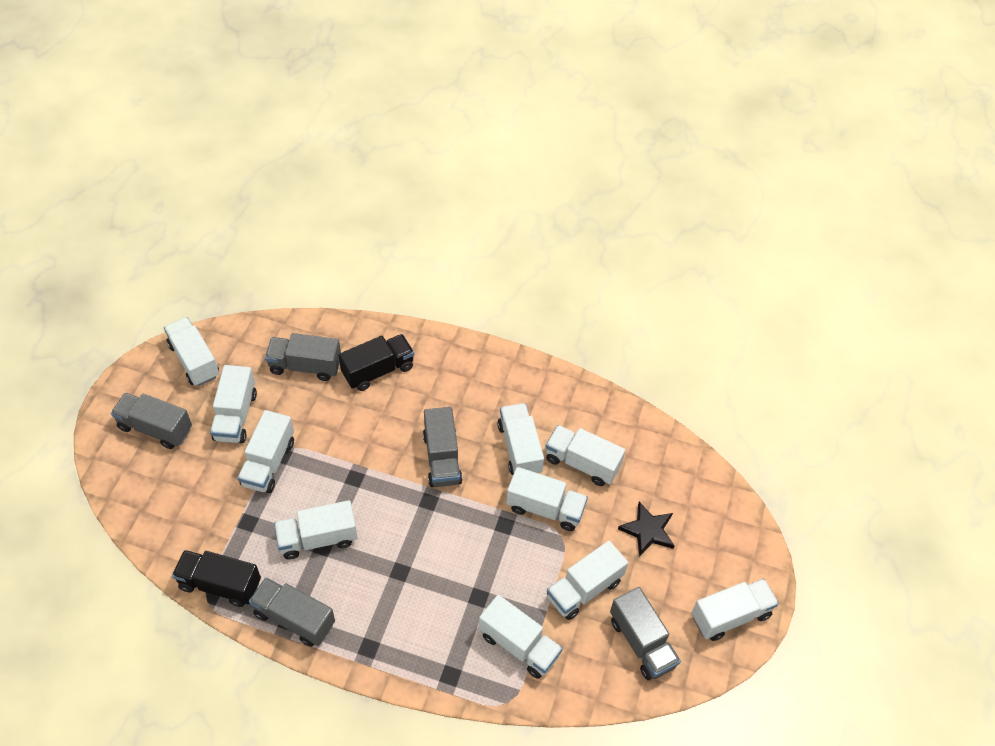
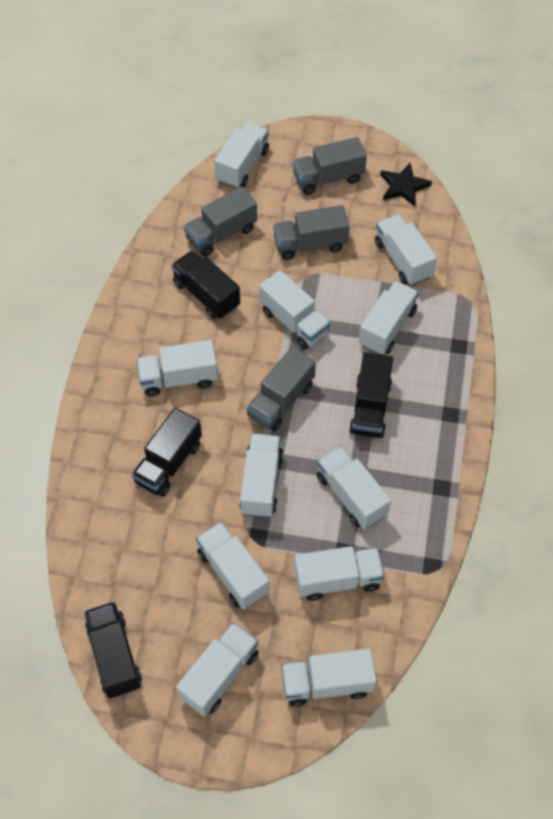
black truck: 2 -> 4
grey truck: 5 -> 4
white truck: 10 -> 11

